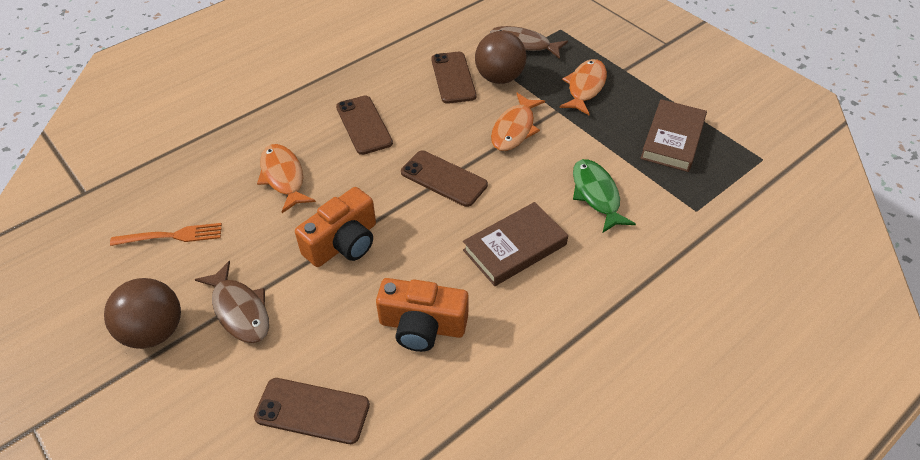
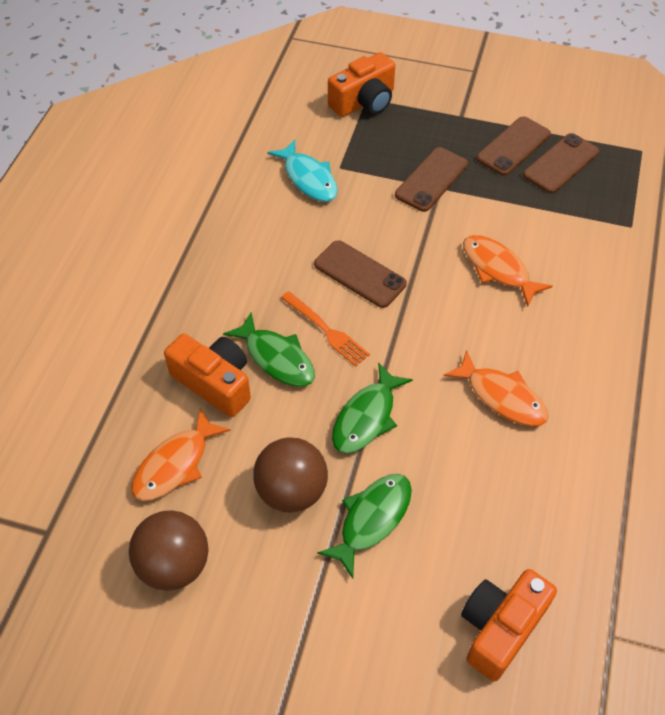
brown book: 2 -> 0
brown fish: 2 -> 0
green fish: 1 -> 3
orange camera: 2 -> 3
turquoise fish: 0 -> 1

